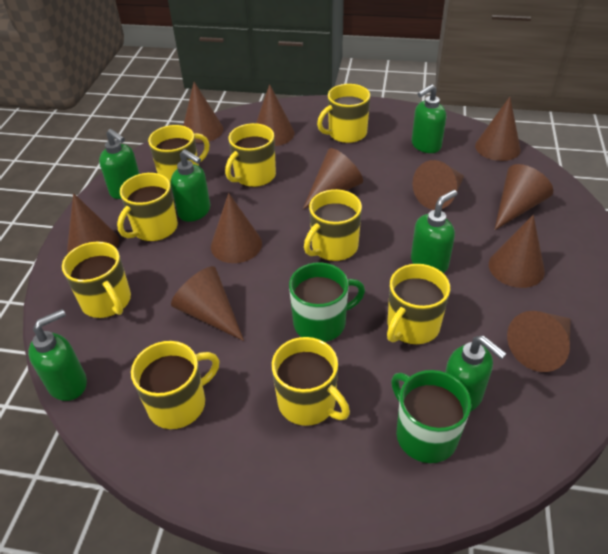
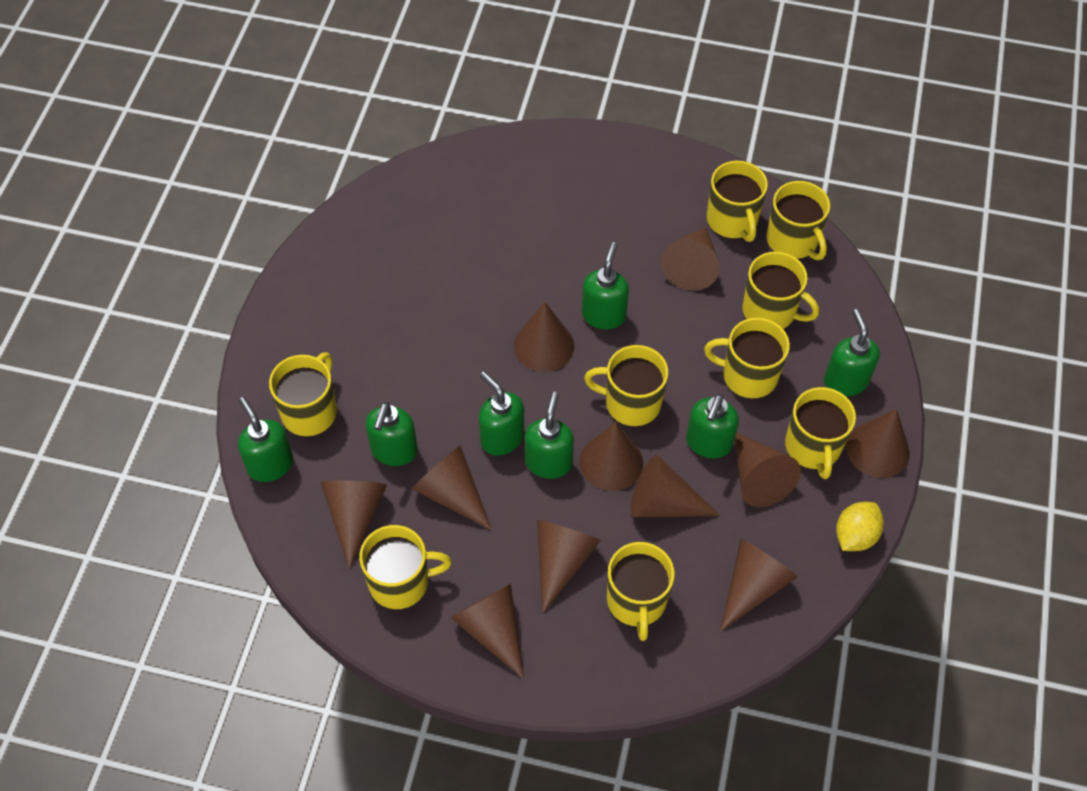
green mug: 2 -> 0
green soap dispenser: 6 -> 7
yellow lemon: 0 -> 1

